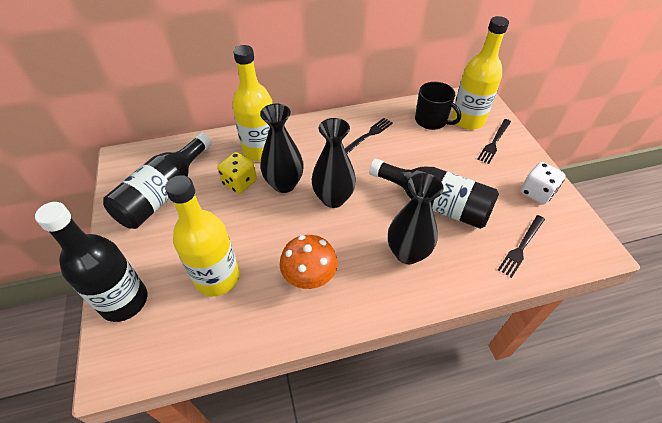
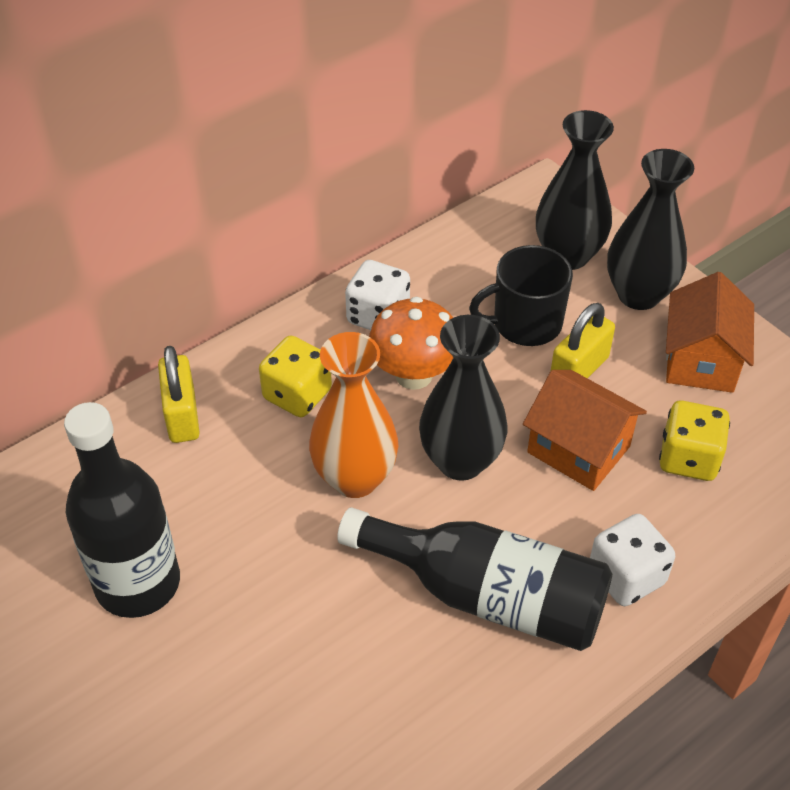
black bottle: 3 -> 2
black fork: 3 -> 0
orange house: 0 -> 2
orange vase: 0 -> 1
white dice: 1 -> 2
yellow bottle: 3 -> 0
yellow dice: 1 -> 2
yellow padlock: 0 -> 2

